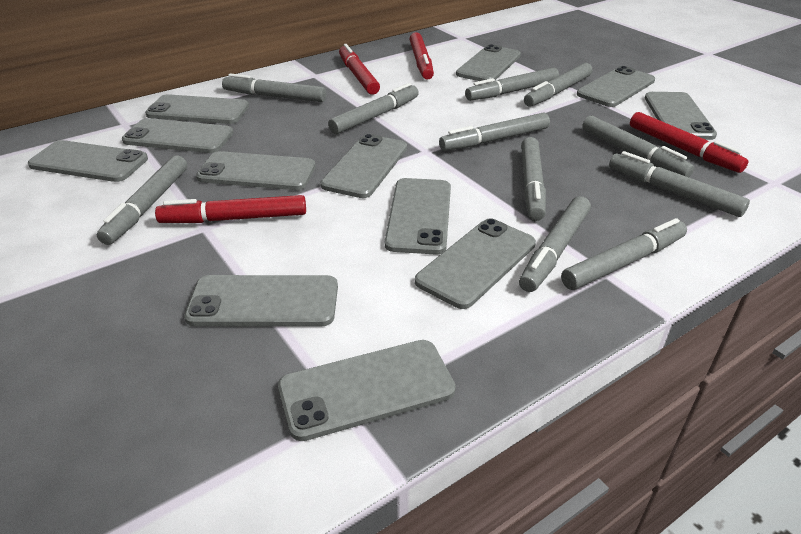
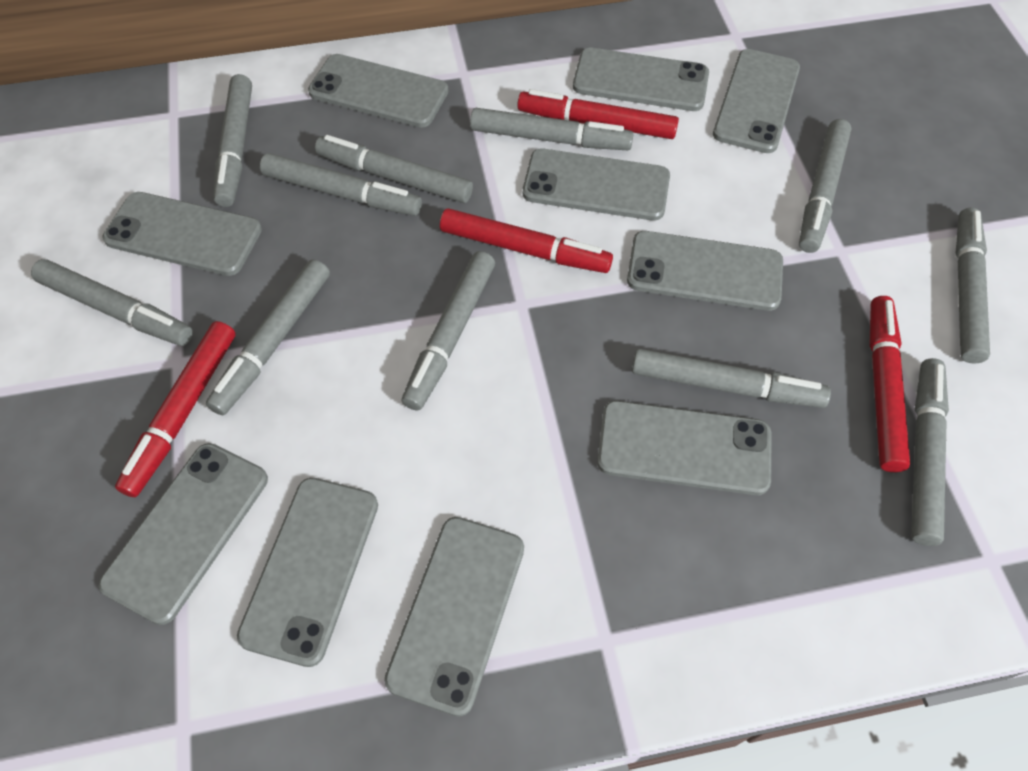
grey phone: 12 -> 10

